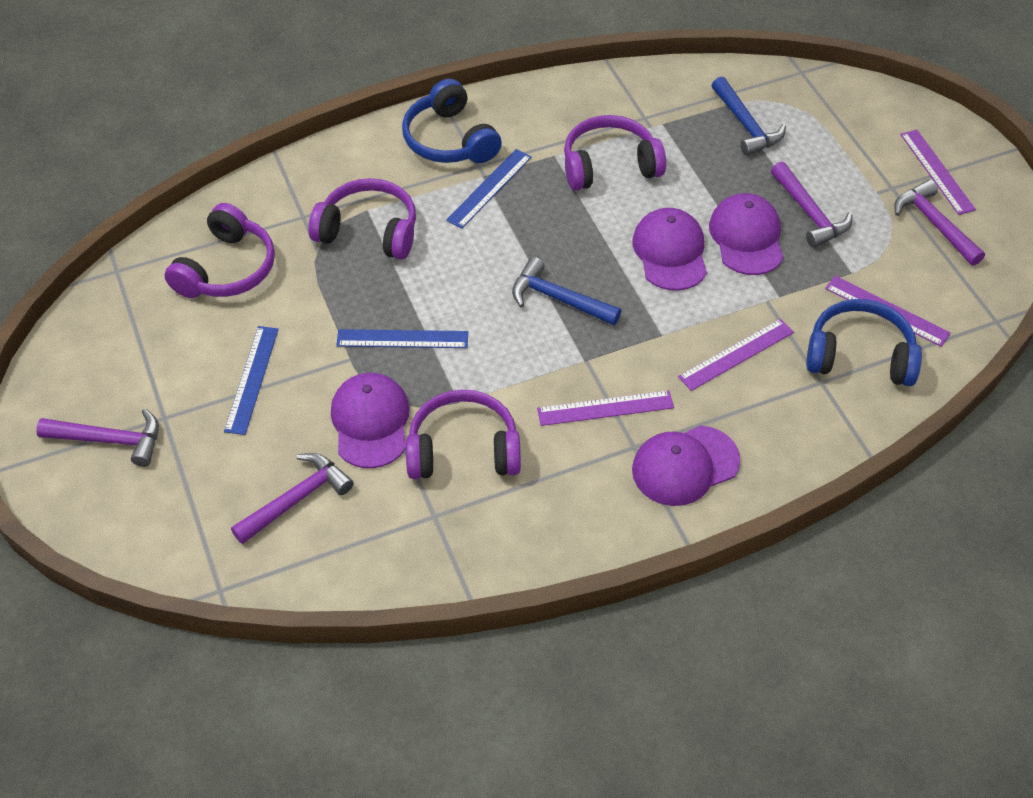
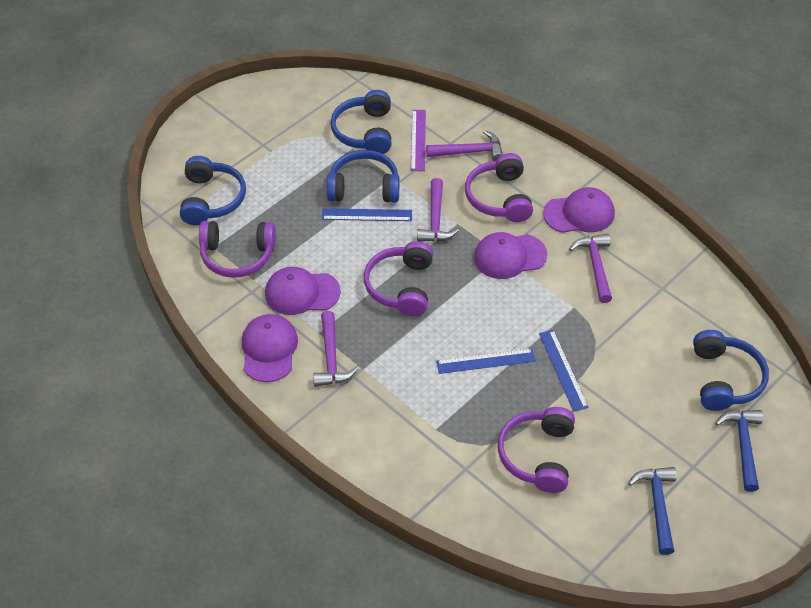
blue headphones: 2 -> 4
purple ruler: 4 -> 1

